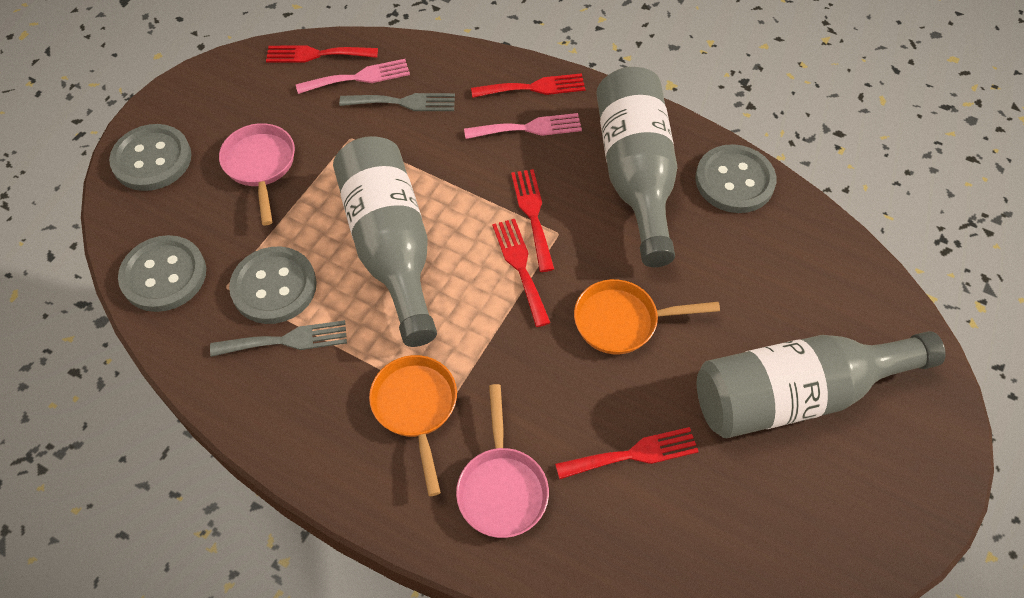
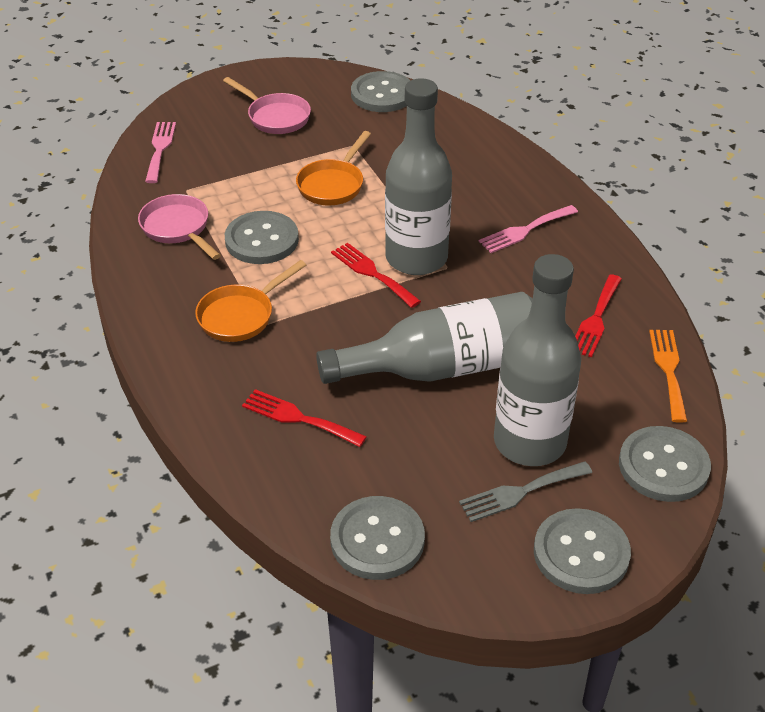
grey button: 4 -> 5
grey fork: 2 -> 1
orange fork: 0 -> 1
red fork: 5 -> 3

